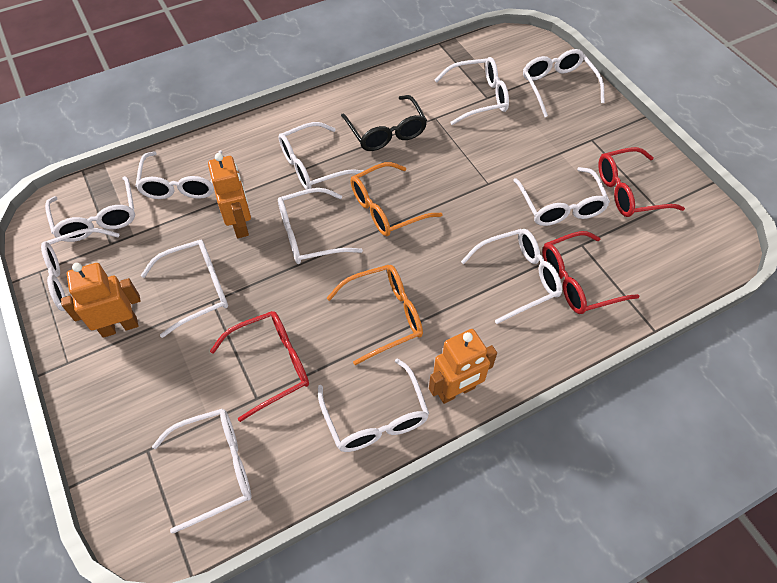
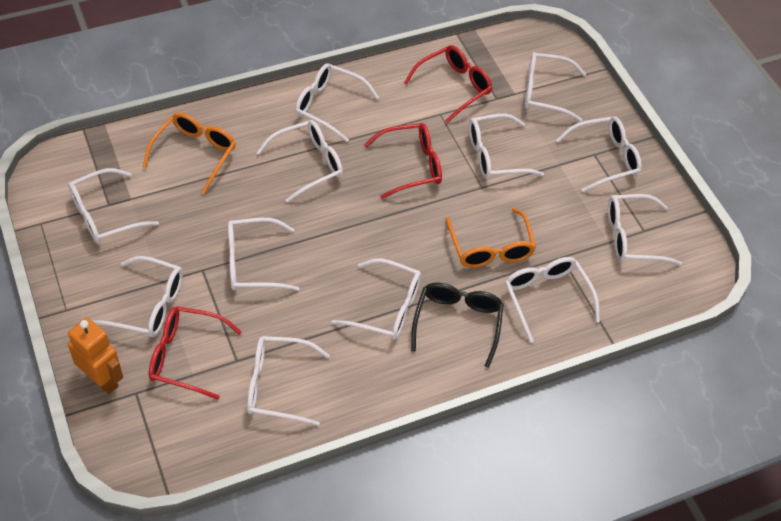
orange robot: 3 -> 1

